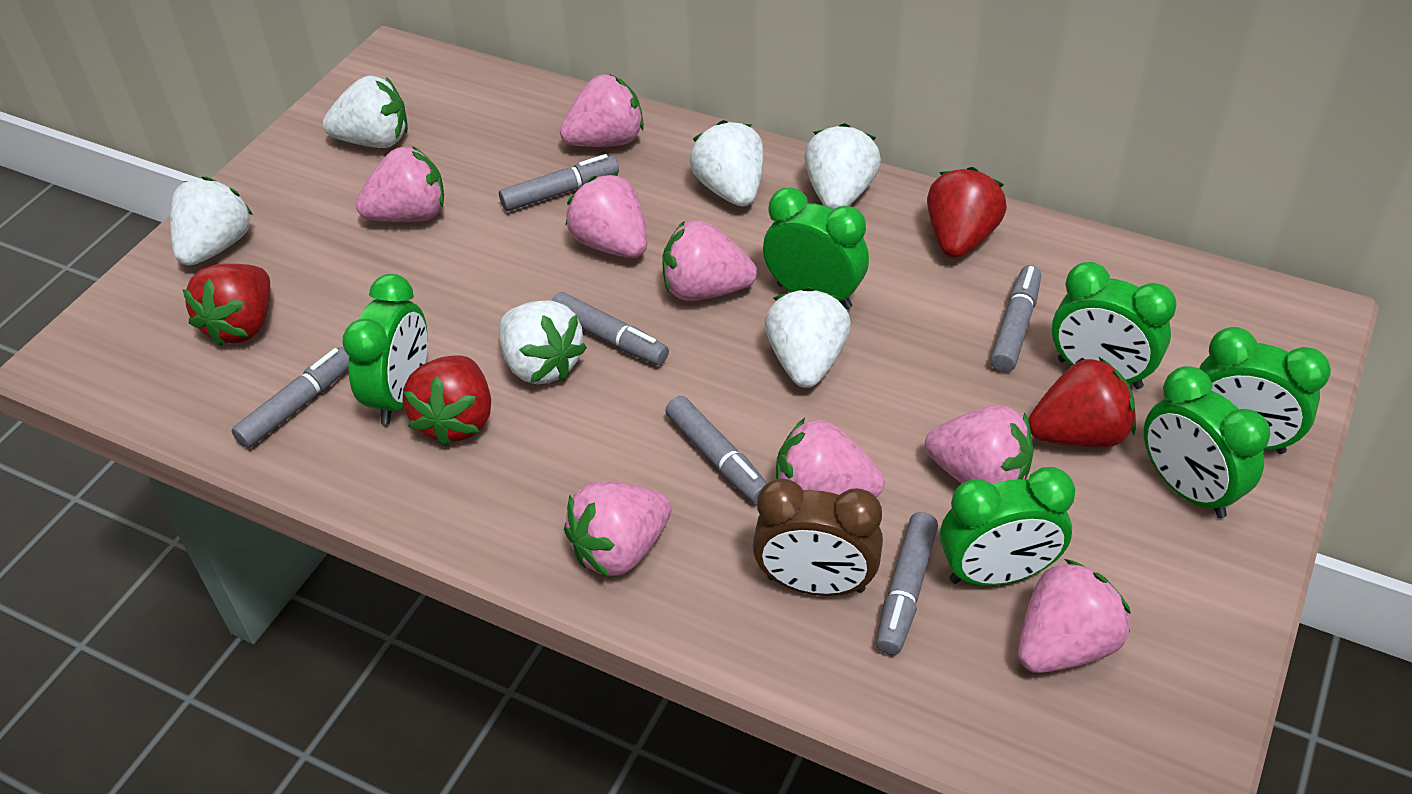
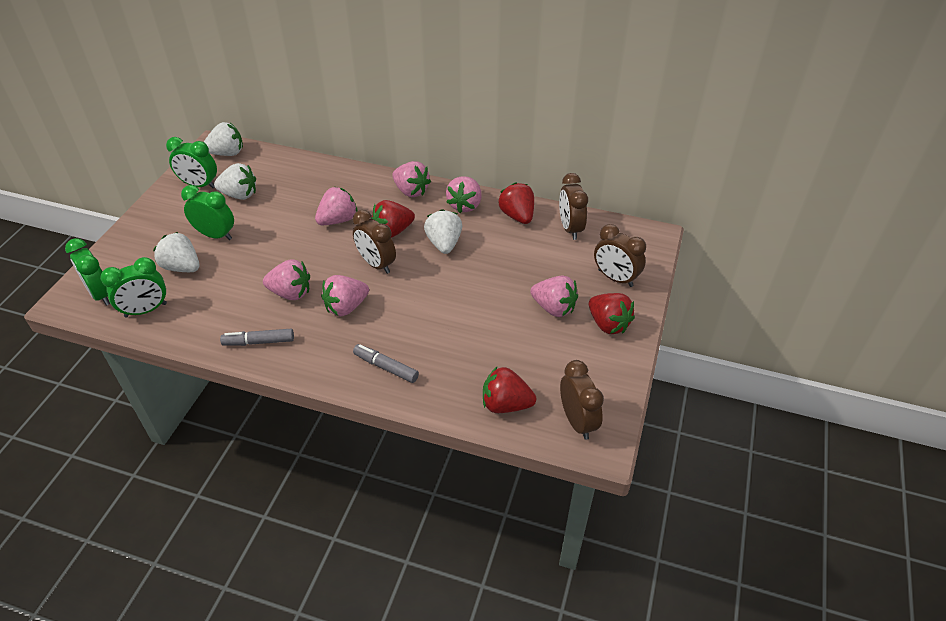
brown clock: 1 -> 4
green clock: 6 -> 4
grey marker: 6 -> 2
pink strawberry: 8 -> 6
white strawberry: 6 -> 4

